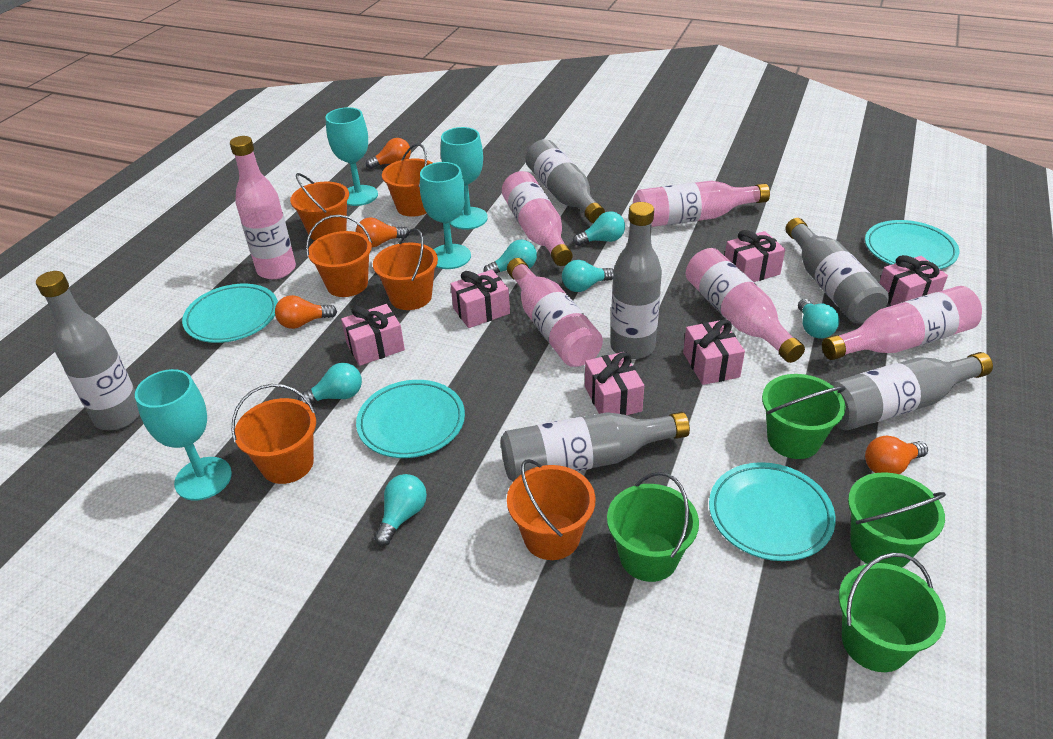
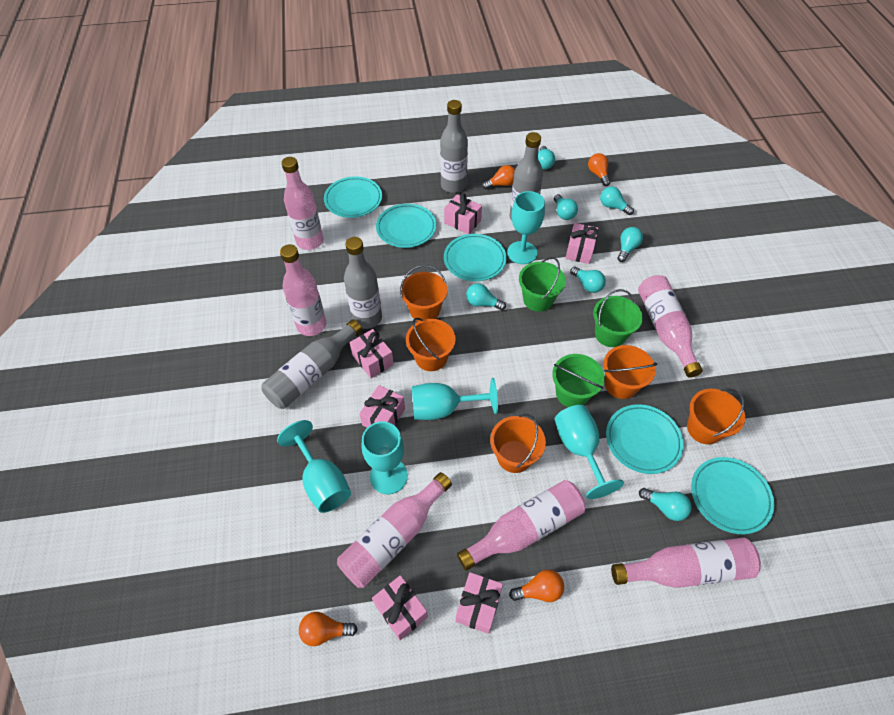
green bucket: 4 -> 3
grey bottle: 6 -> 4
orange bucket: 6 -> 5
turquoise goblet: 4 -> 5
turquoise light bulb: 6 -> 7
turquoise plate: 4 -> 5

